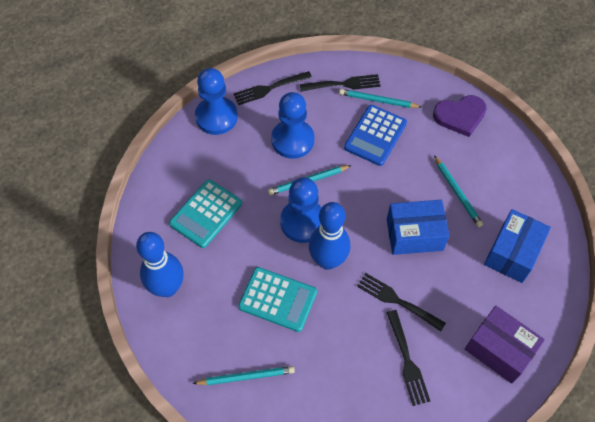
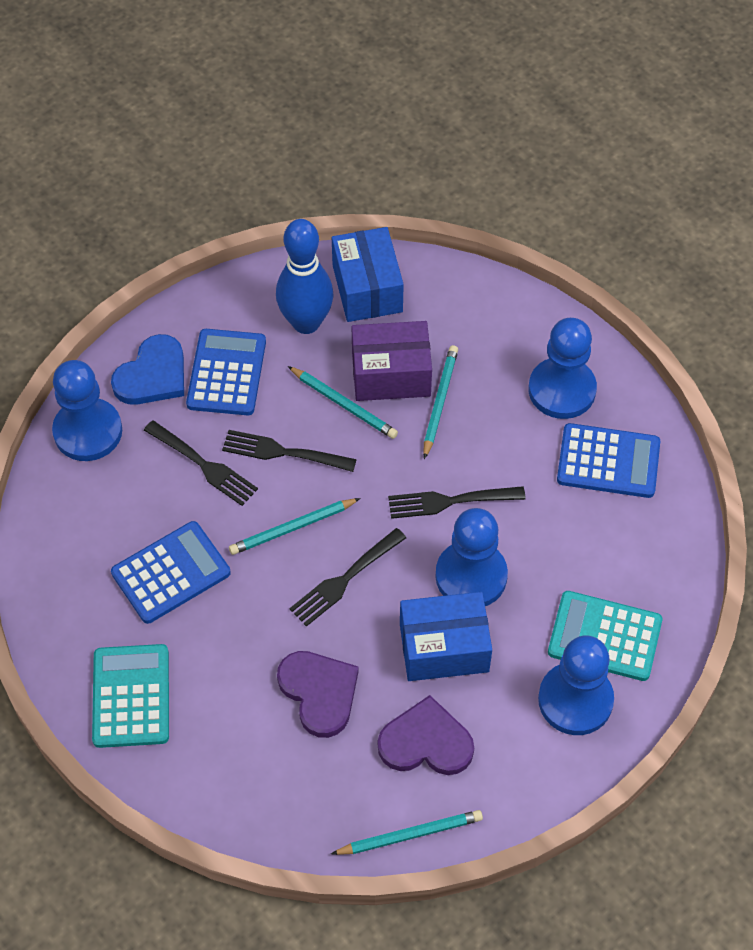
blue bowling pin: 2 -> 1
blue calculator: 1 -> 3
blue heart: 0 -> 1
blue pawn: 3 -> 4
purple heart: 1 -> 2

